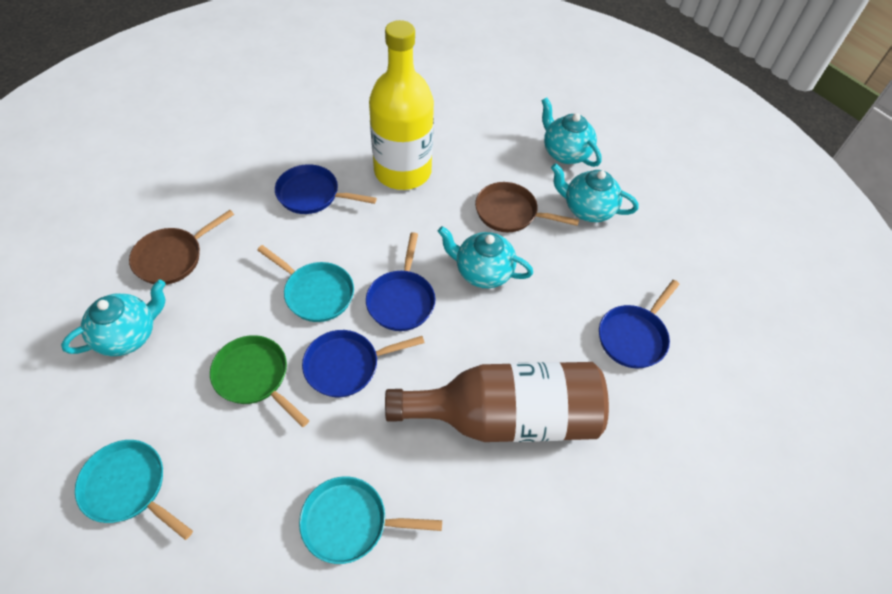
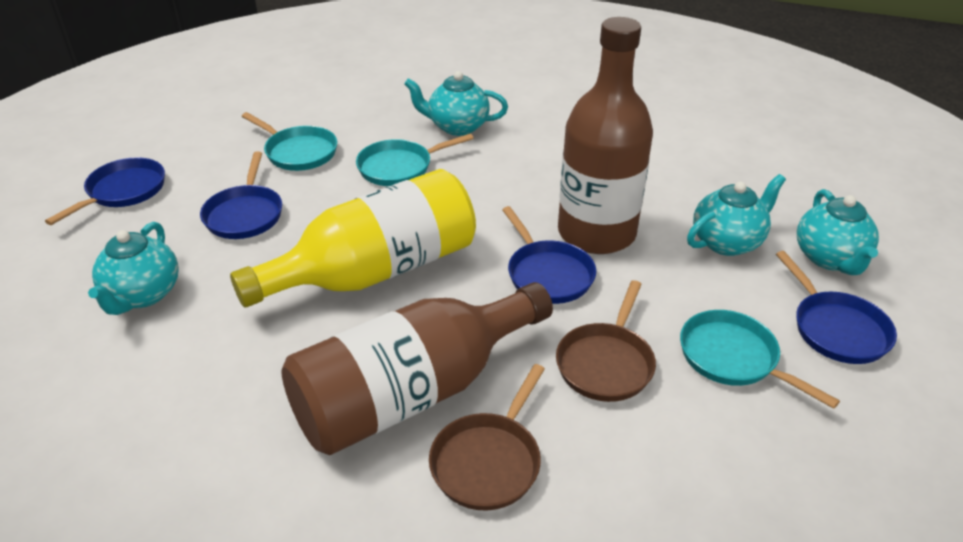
brown bottle: 1 -> 2
green pan: 1 -> 0

